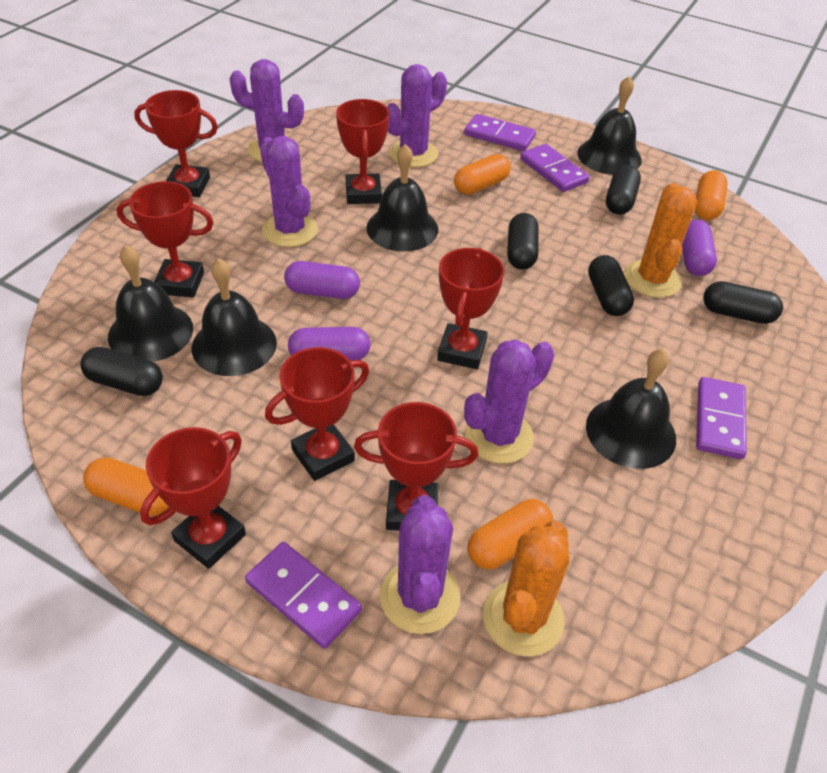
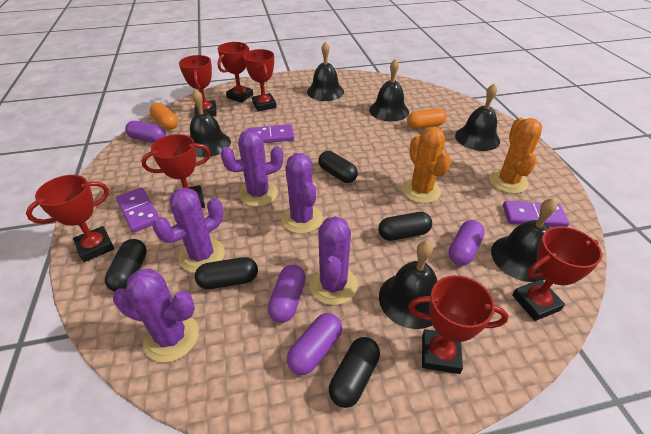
black bell: 5 -> 6
orange capsule: 4 -> 2
purple capsule: 3 -> 4
purple domino: 4 -> 3

